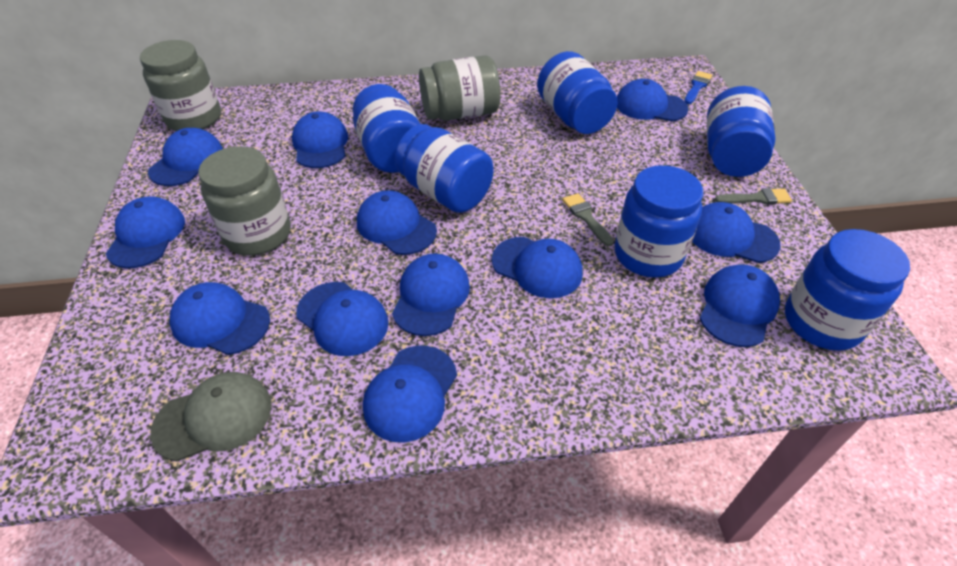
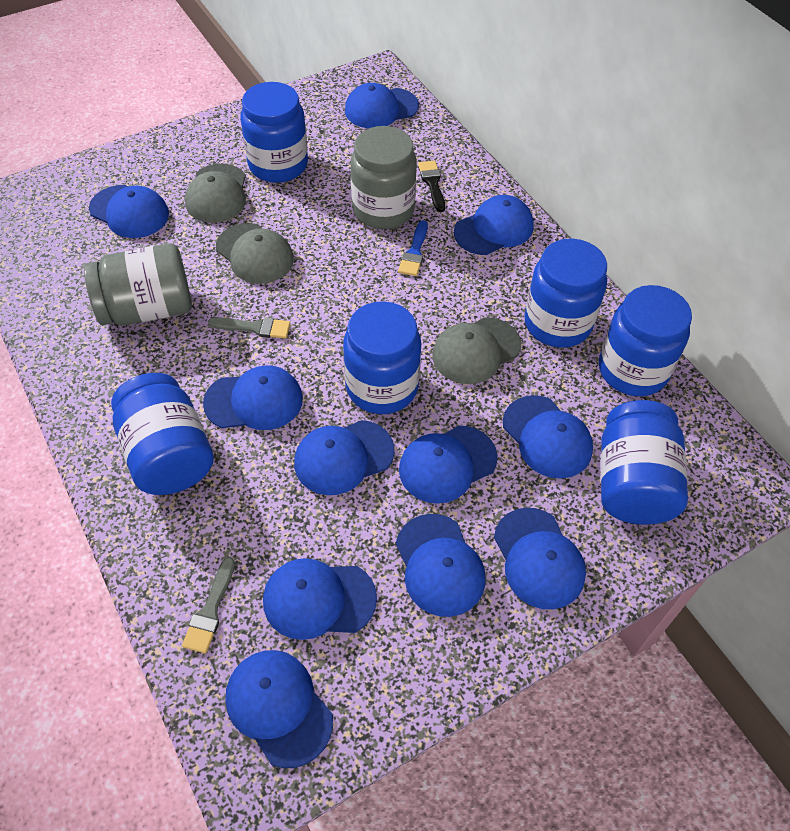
black brush: 0 -> 1
blue cap: 12 -> 11
grey cap: 1 -> 3
grey jar: 3 -> 2

